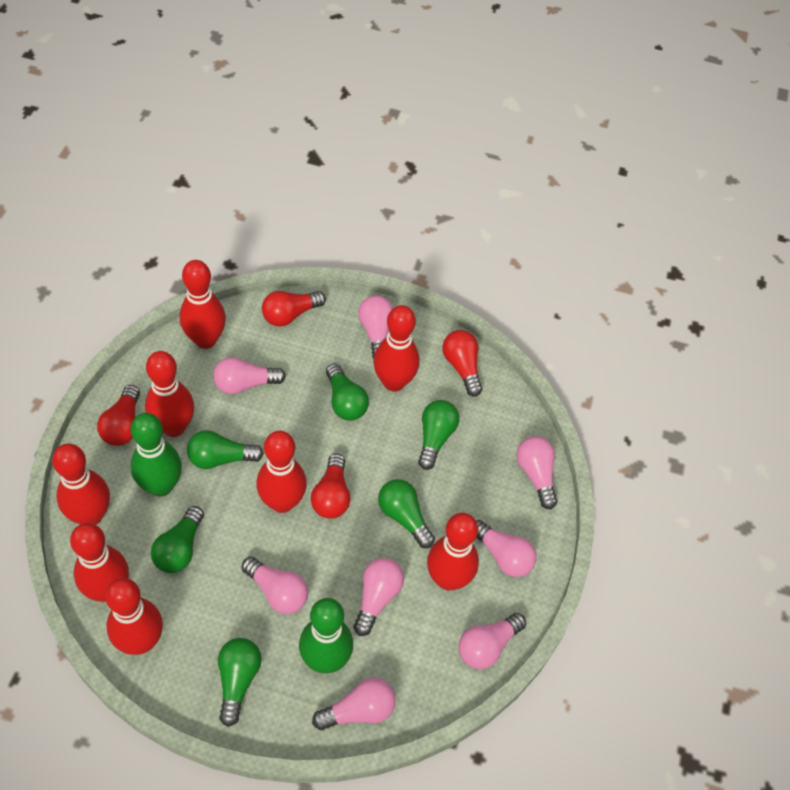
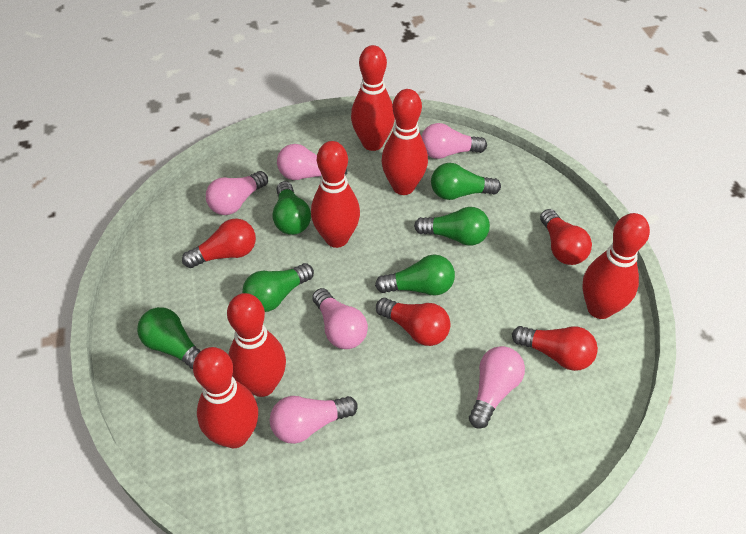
green bowling pin: 2 -> 0
pink light bulb: 8 -> 6
red bowling pin: 8 -> 6

